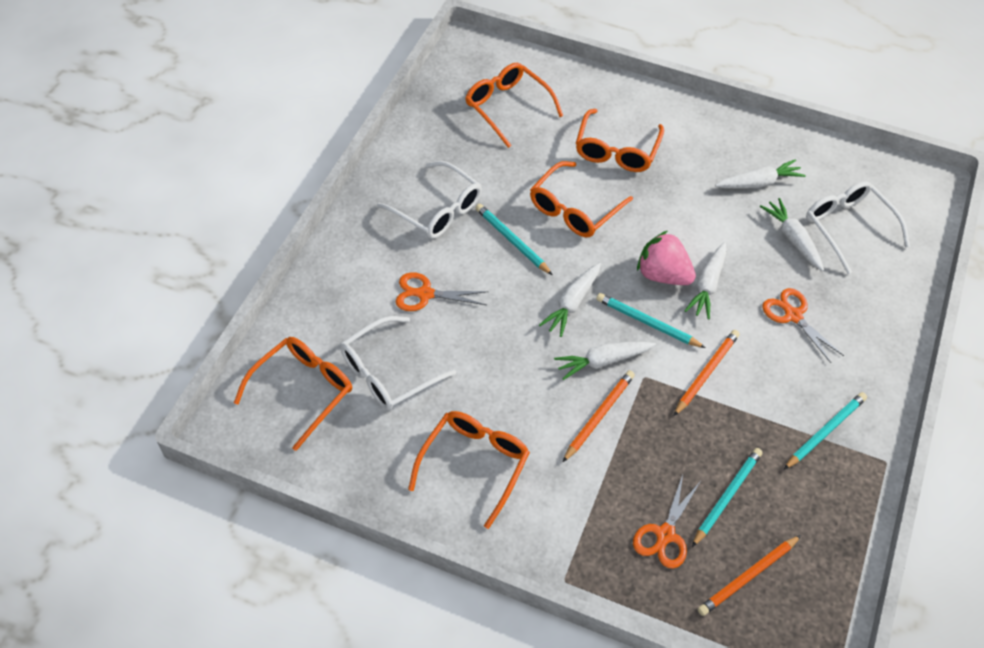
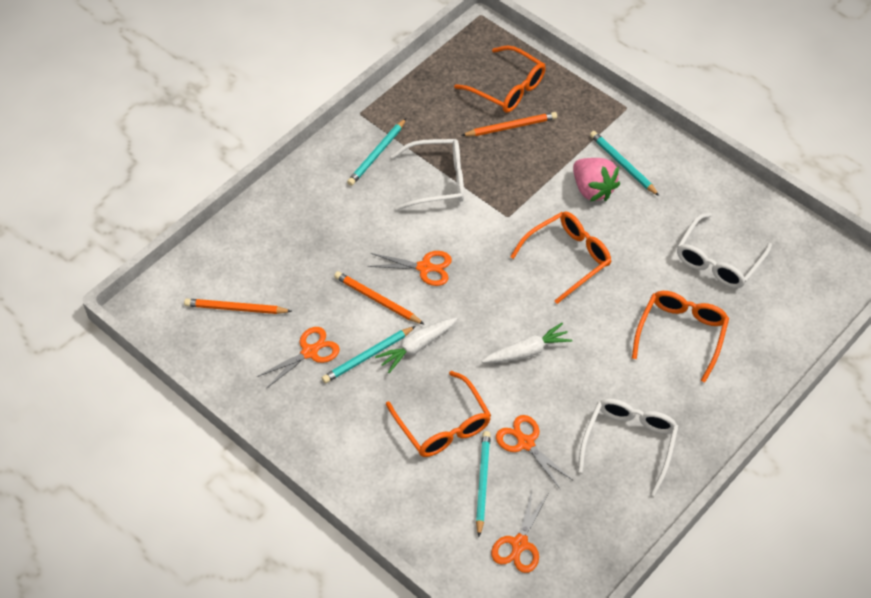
orange glasses: 5 -> 4
orange scissors: 3 -> 4
white carrot: 5 -> 2

